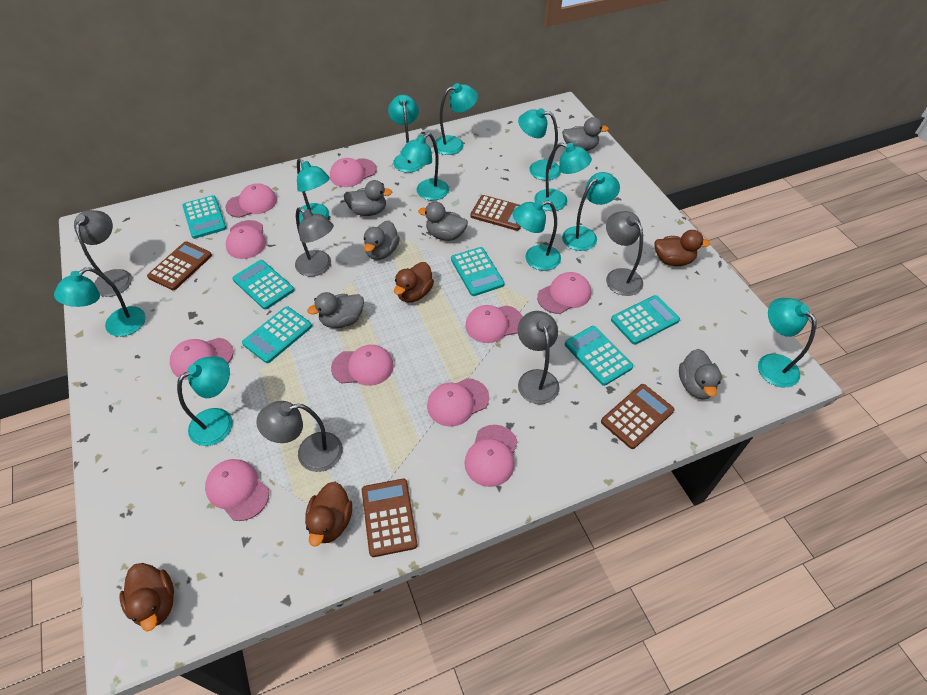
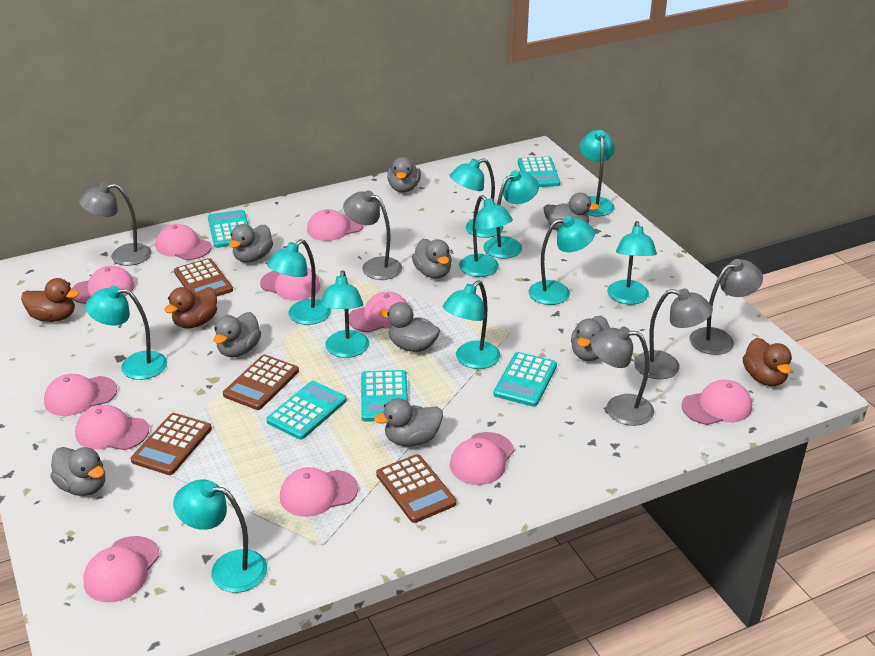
brown duck: 4 -> 3
grey duck: 6 -> 9
pink cap: 10 -> 11
turquoise calculator: 6 -> 5

